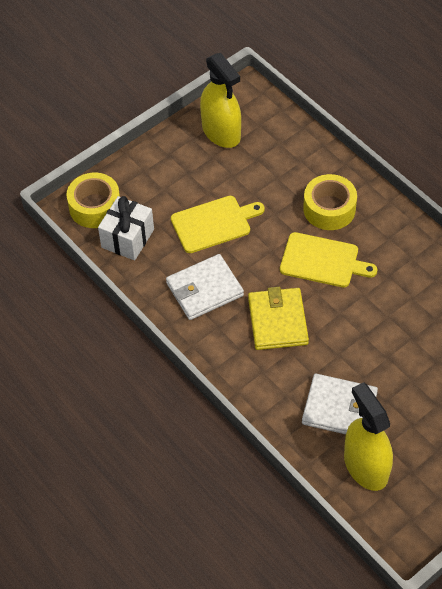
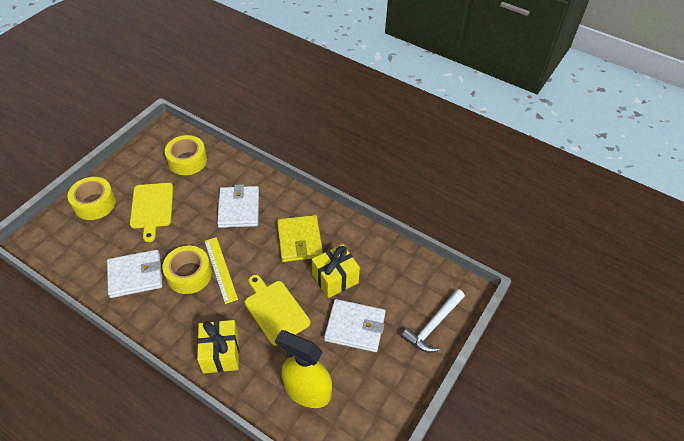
white gift: 1 -> 0
white hammer: 0 -> 1
white wallet: 2 -> 3
yellow gift: 0 -> 2
yellow ruler: 0 -> 1
yellow spray bottle: 2 -> 1
yellow tape: 2 -> 3

